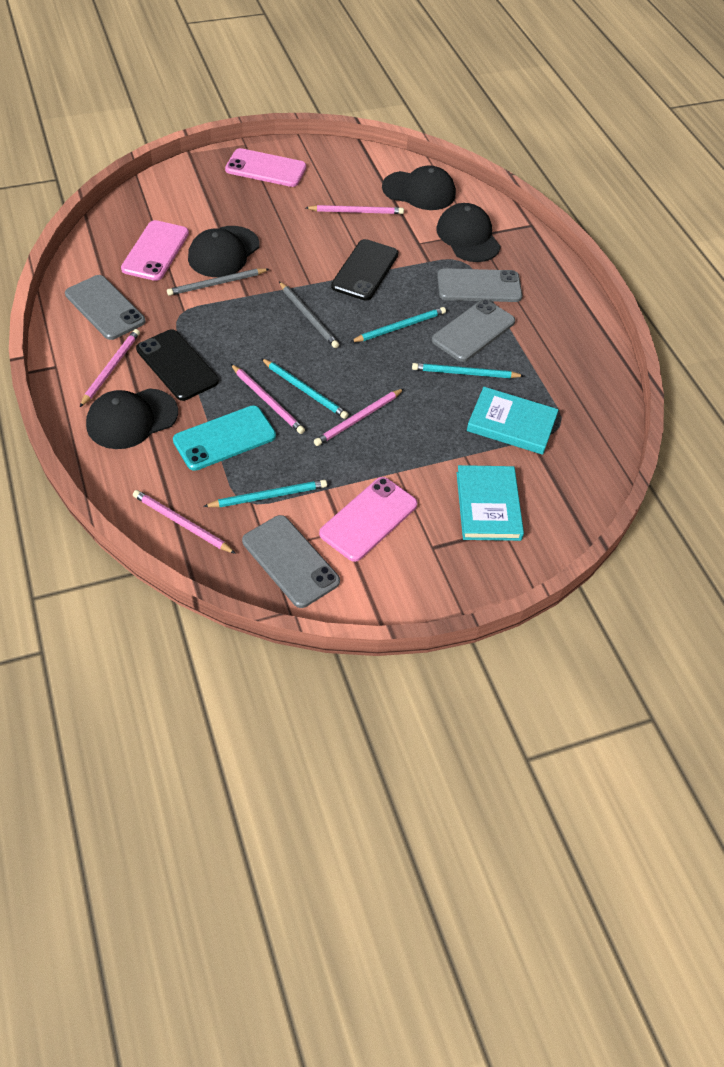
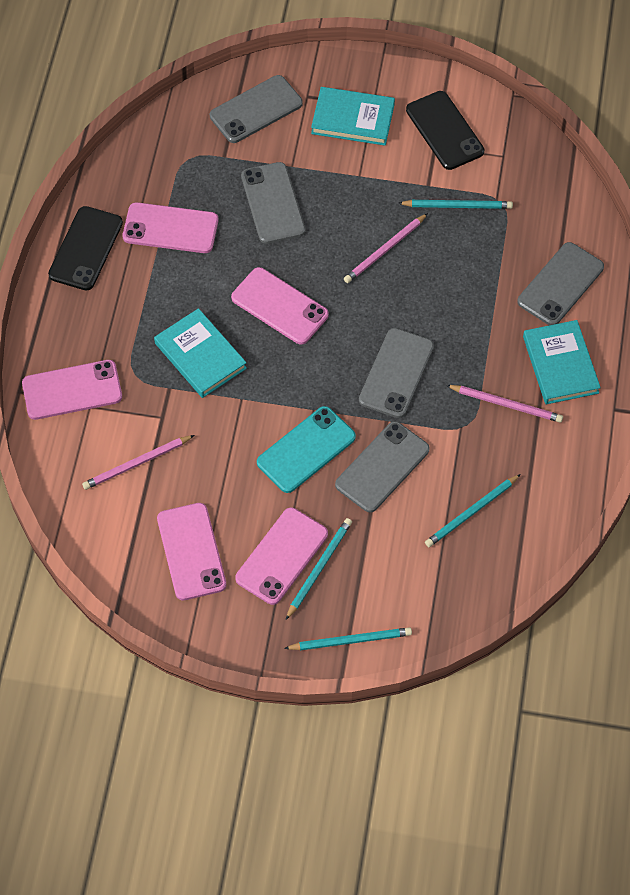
black cap: 4 -> 0
grey pencil: 2 -> 0
grey phone: 4 -> 5
pink pencil: 5 -> 3
pink phone: 3 -> 5
turquoise book: 2 -> 3

